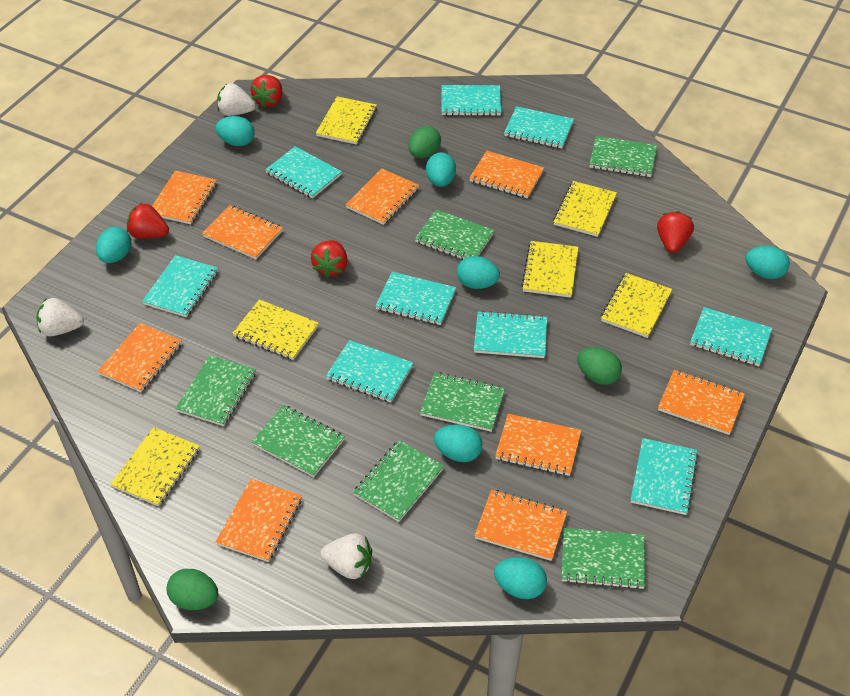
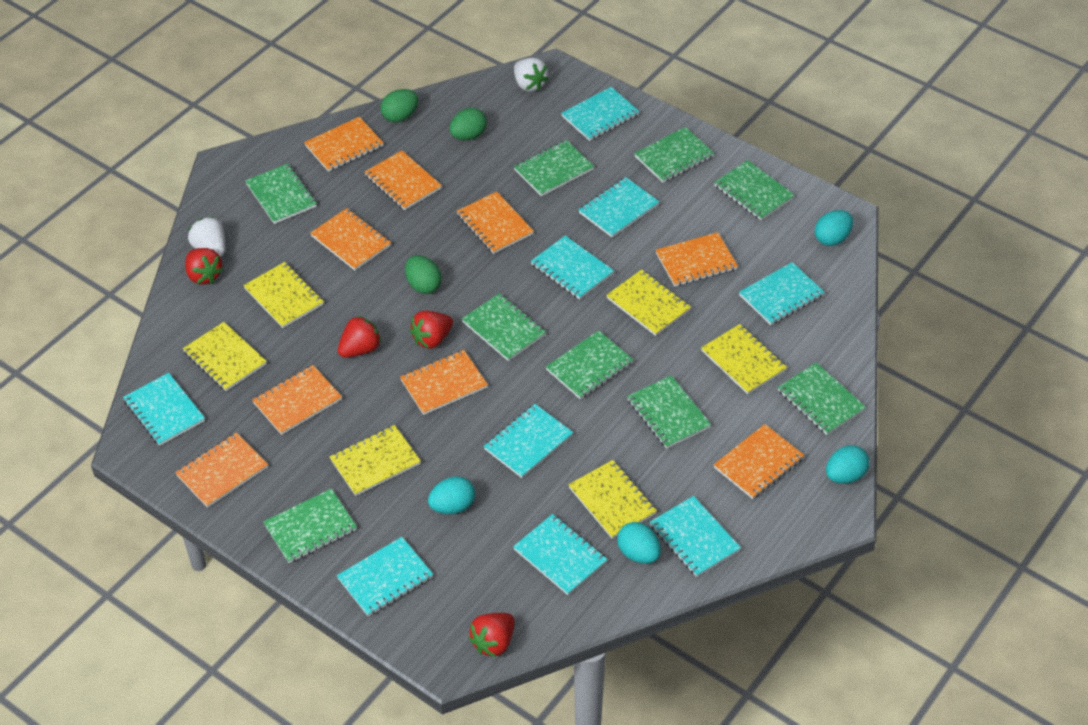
green notebook: 7 -> 9
turquoise egg: 7 -> 4
white strawberry: 3 -> 2

